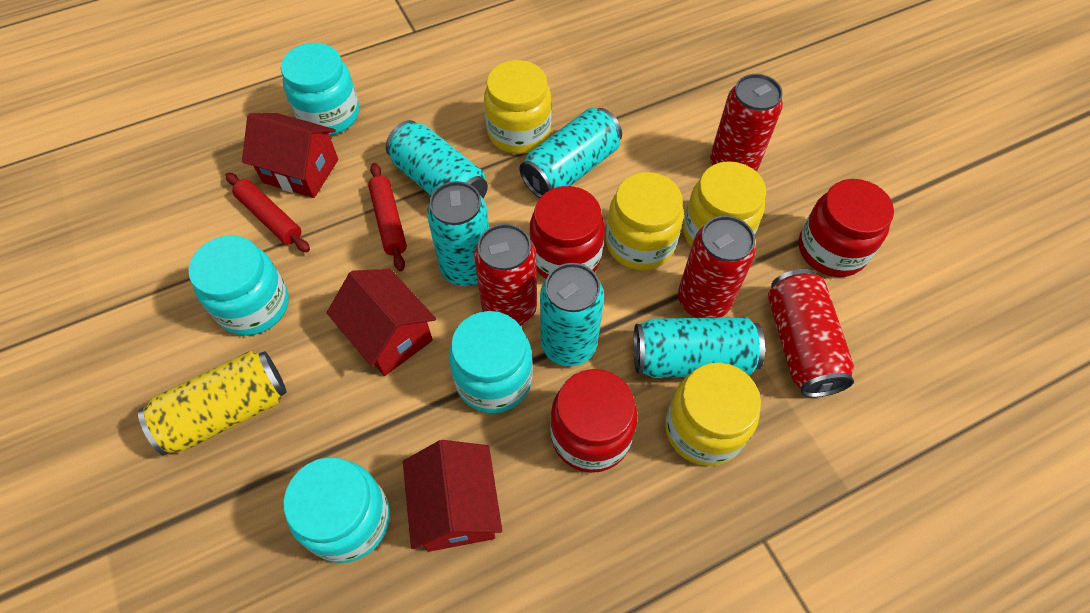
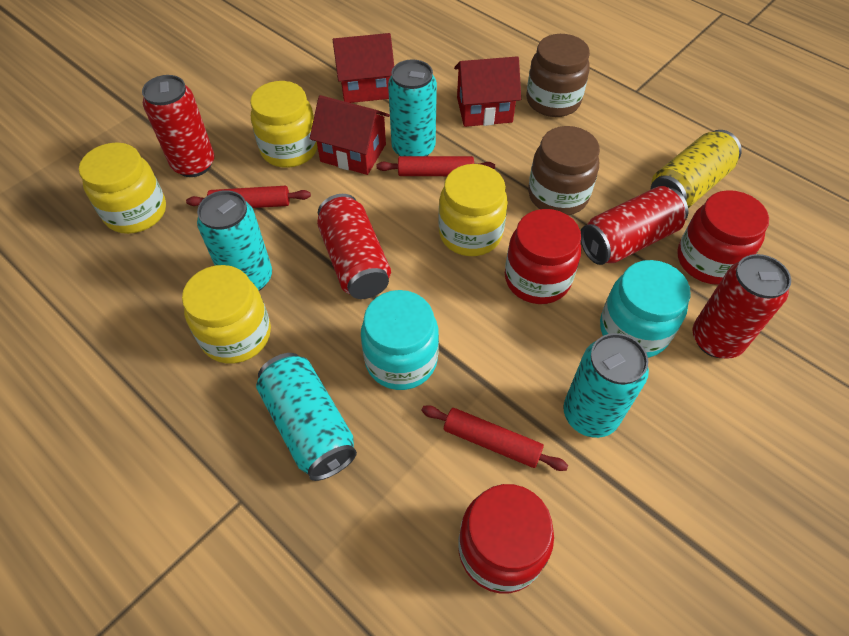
brown jar: 0 -> 2
red rolling pin: 2 -> 3
turquoise can: 5 -> 4
turquoise jar: 4 -> 2

